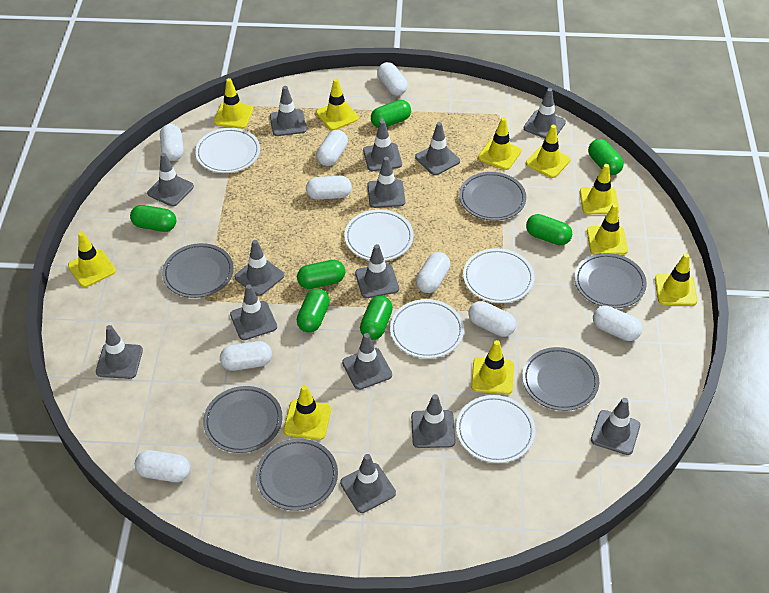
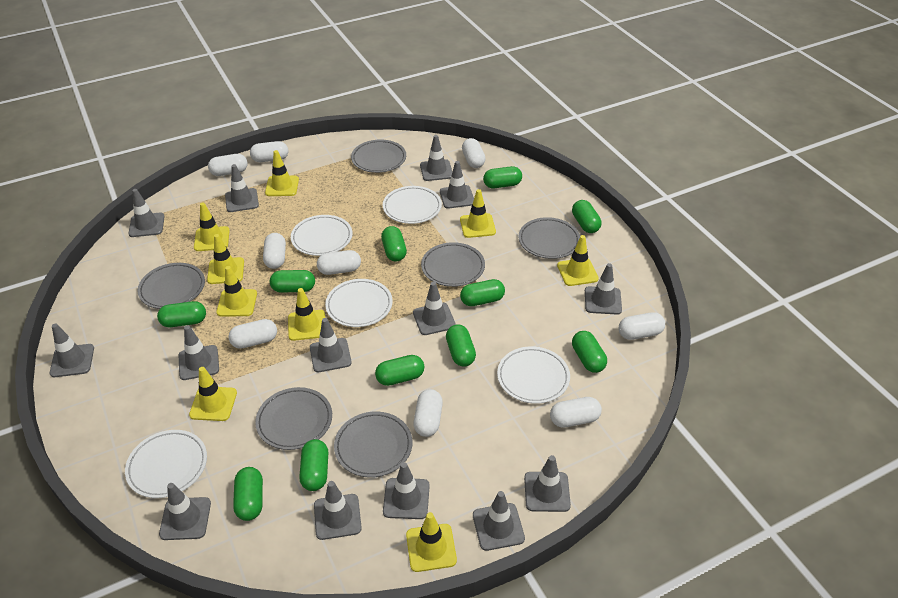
green capsule: 7 -> 11
yellow traffic cone: 10 -> 9

